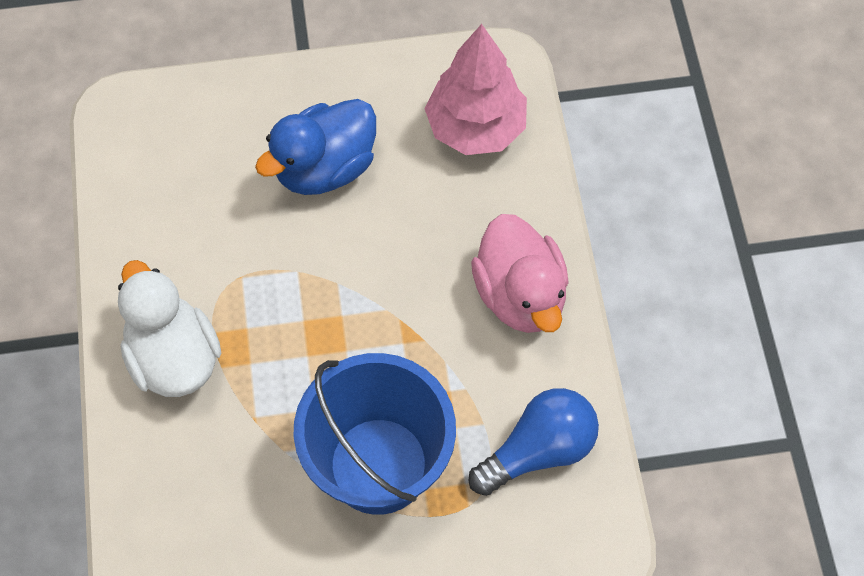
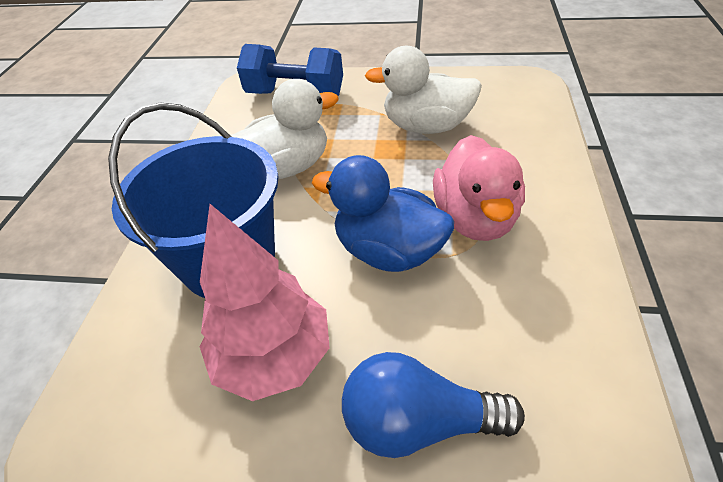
blue dumbbell: 0 -> 1
white duck: 1 -> 2

